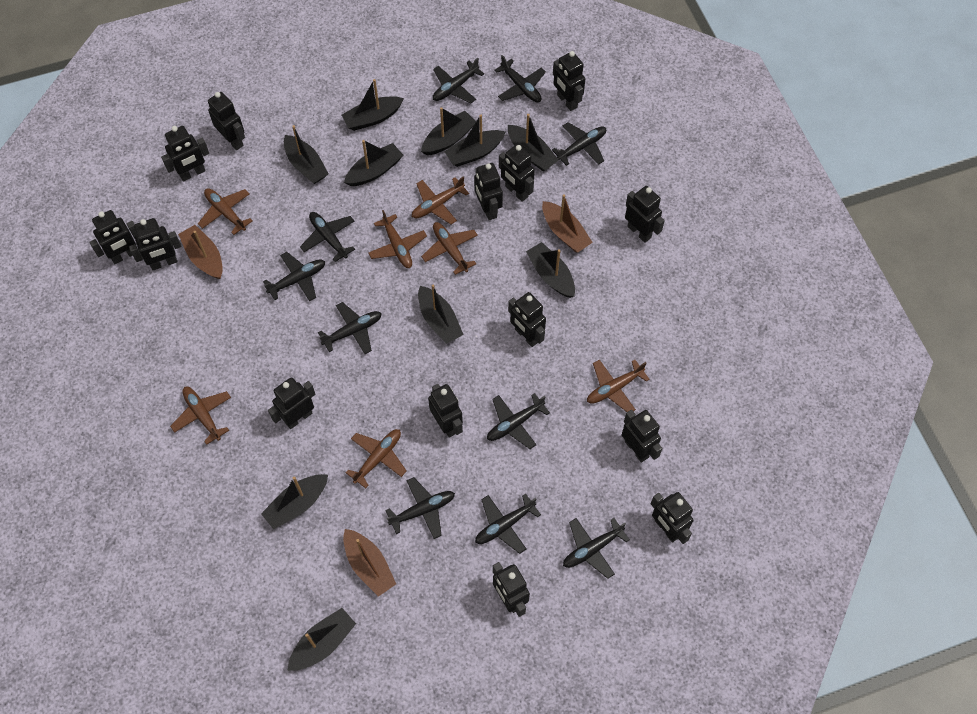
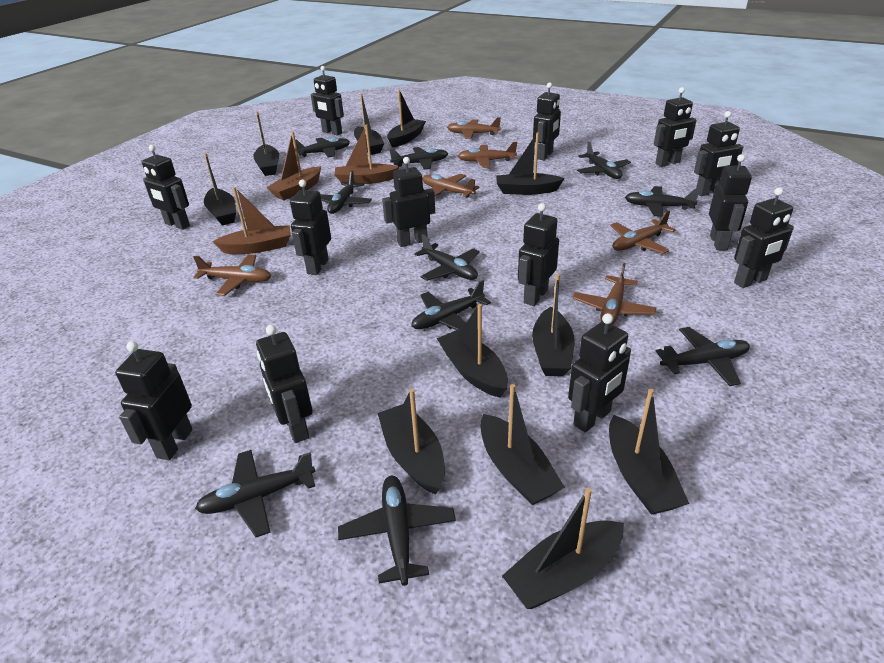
black boat: 10 -> 11
black robot: 14 -> 13
brown plane: 7 -> 6

